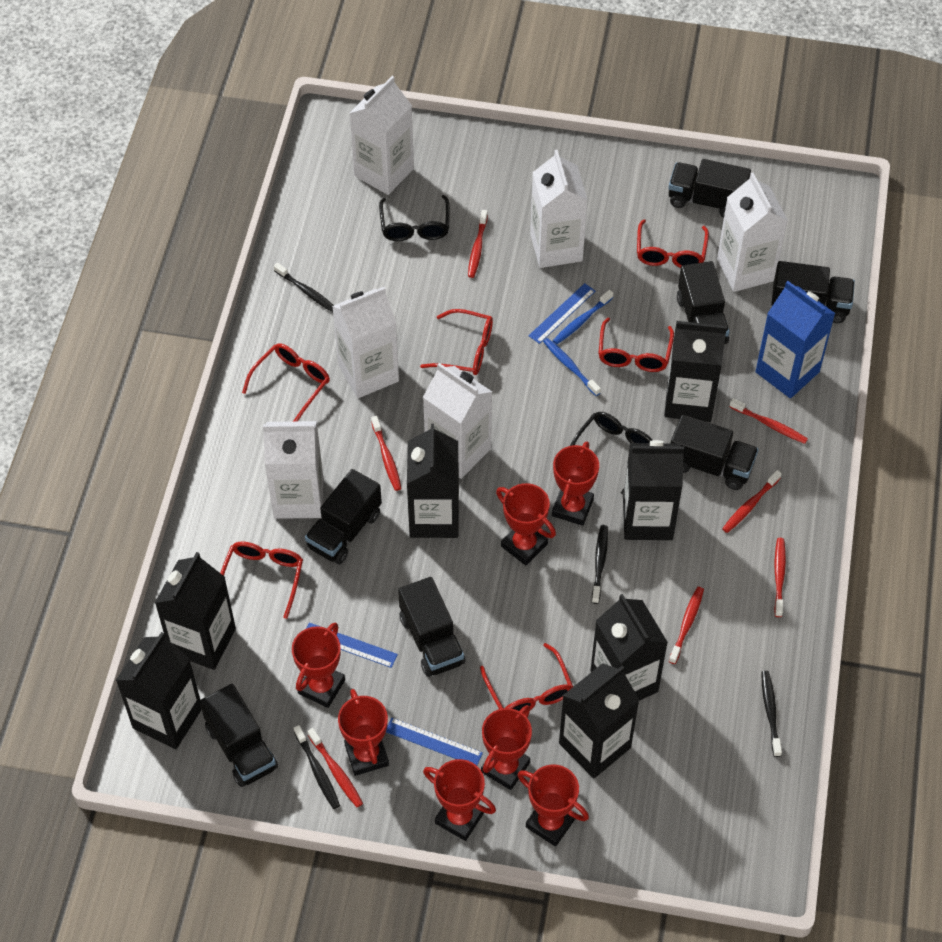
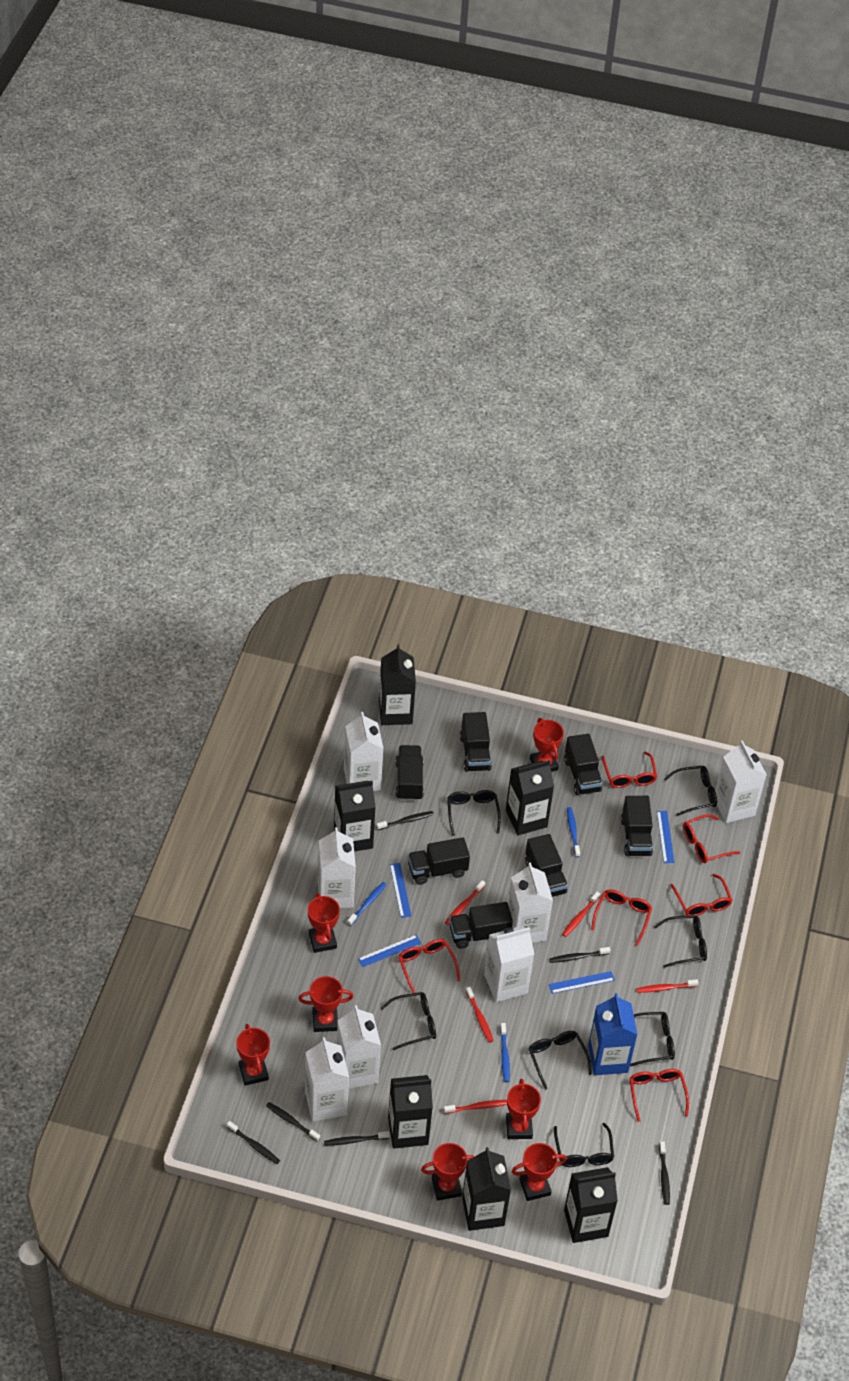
black carton: 7 -> 6
black glasses: 2 -> 7
black toothbrush: 4 -> 6
blue ruler: 3 -> 4
blue toothbrush: 2 -> 3
red toothbrush: 7 -> 5
white carton: 6 -> 7

